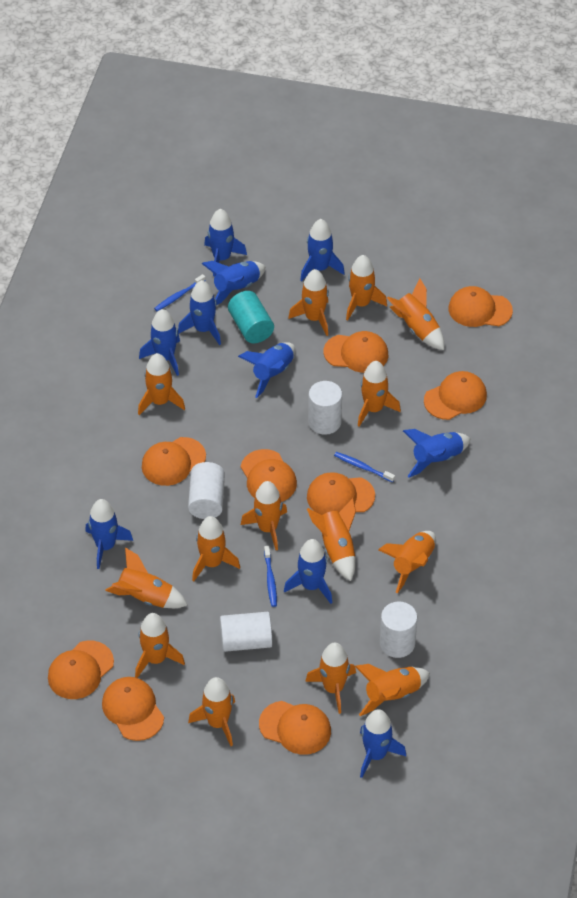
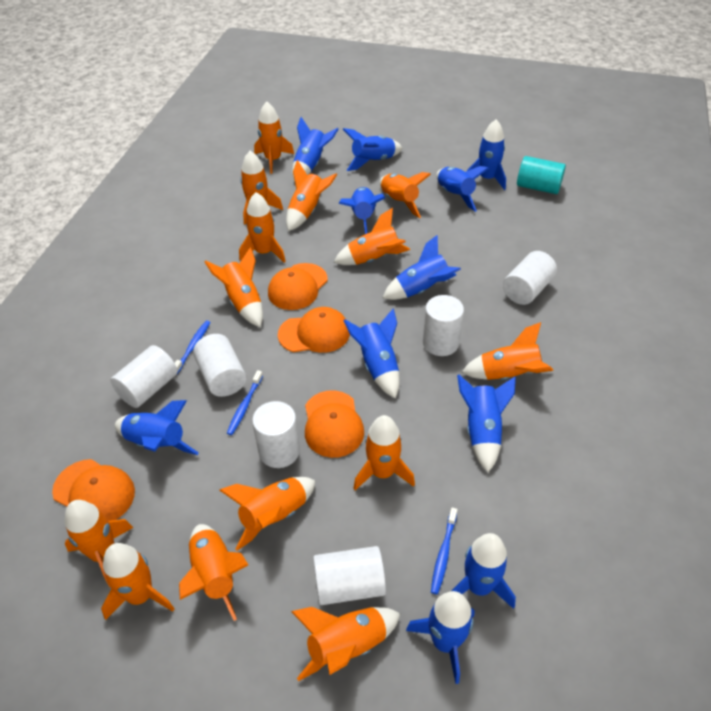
blue rocket: 10 -> 11
orange cap: 9 -> 4
white cylinder: 4 -> 6

